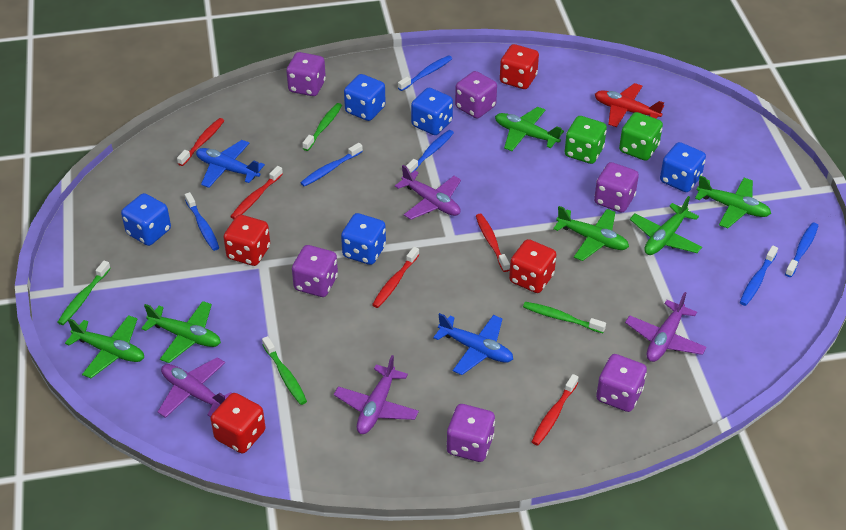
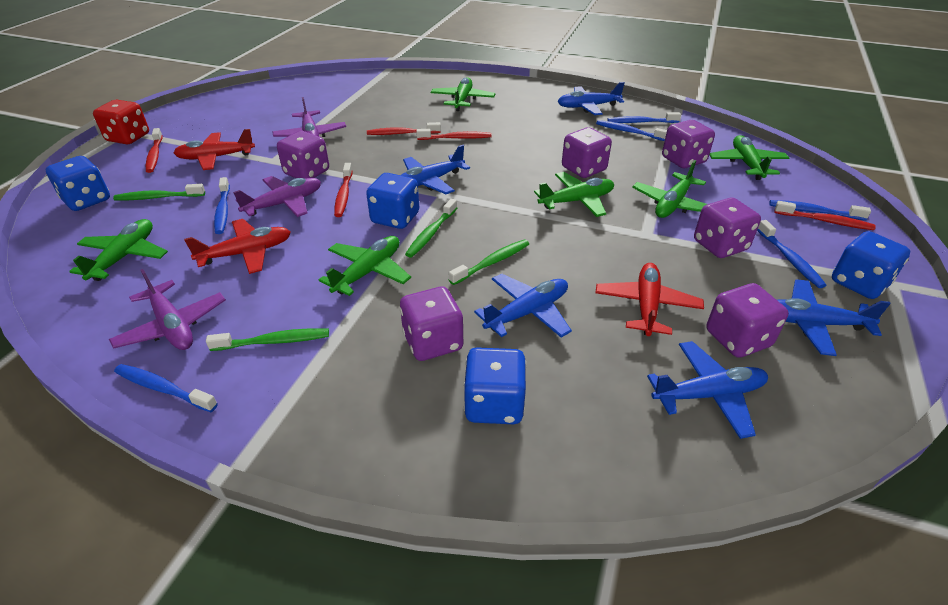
blue dice: 5 -> 4
blue plane: 2 -> 5
green dice: 2 -> 0
purple plane: 4 -> 3
red dice: 4 -> 1
red plane: 1 -> 3

